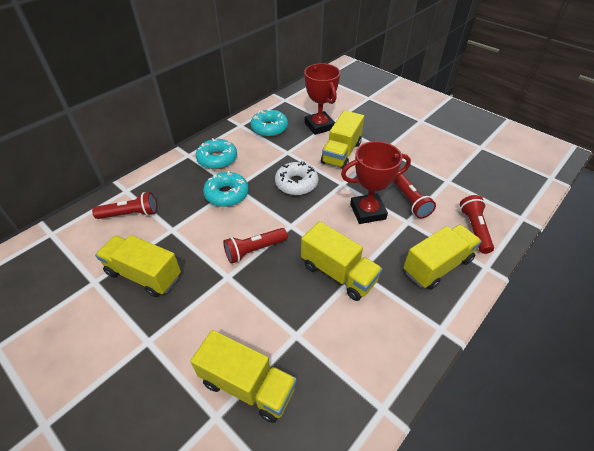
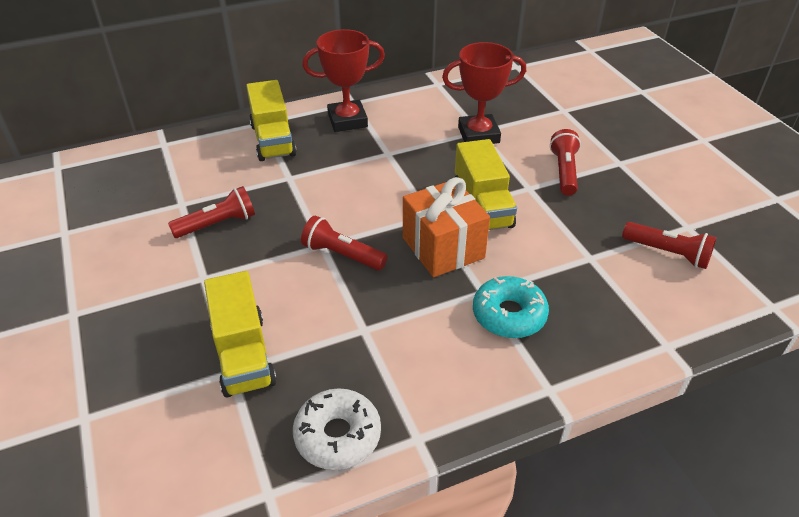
orange gift: 0 -> 1
turquoise donut: 3 -> 1
yellow truck: 5 -> 3

